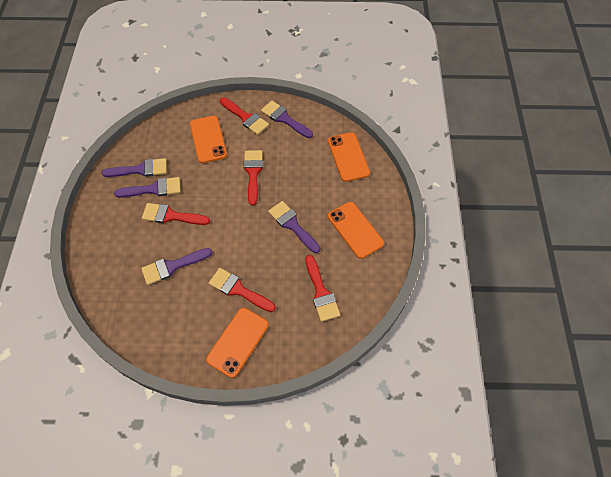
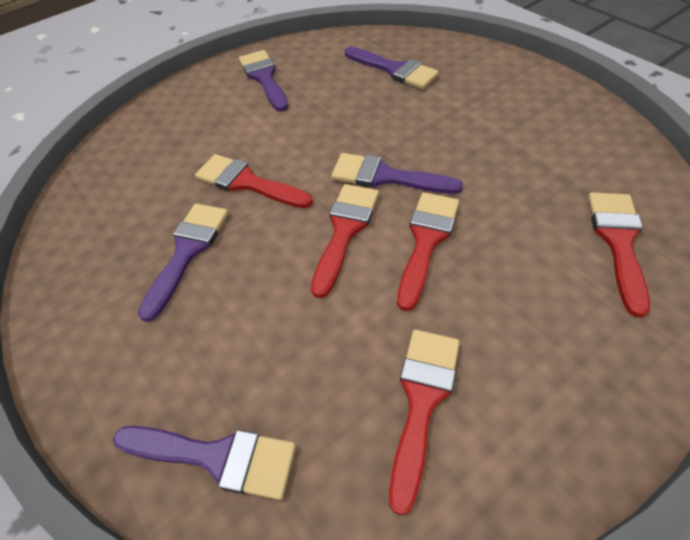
orange phone: 4 -> 0

